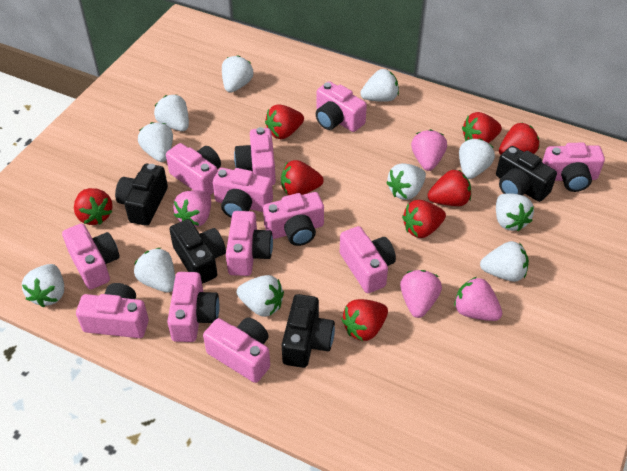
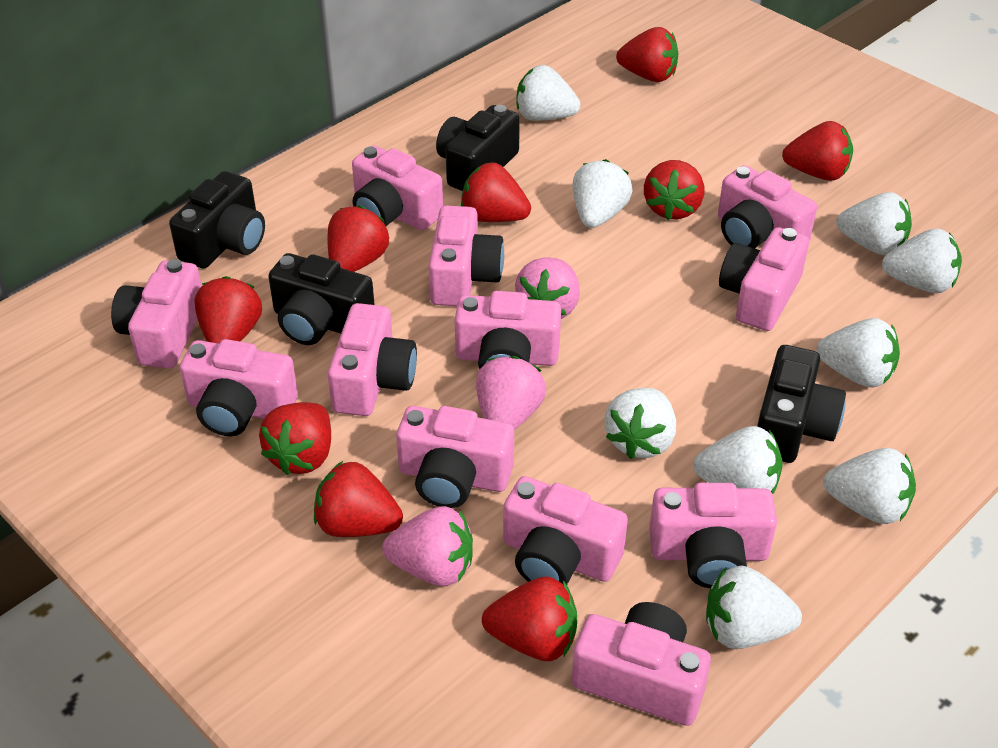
pink strawberry: 4 -> 3
red strawberry: 8 -> 9
white strawberry: 11 -> 9

